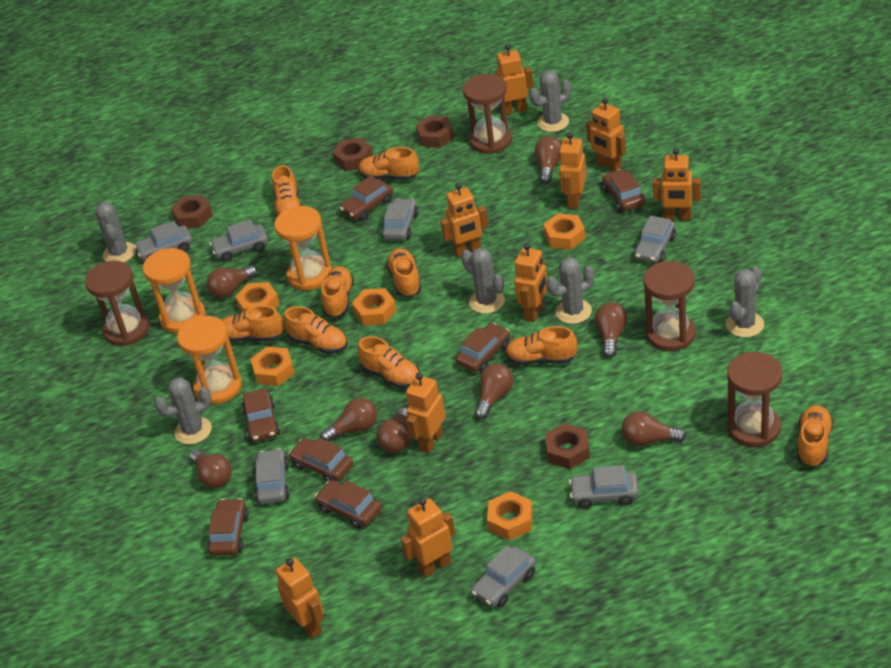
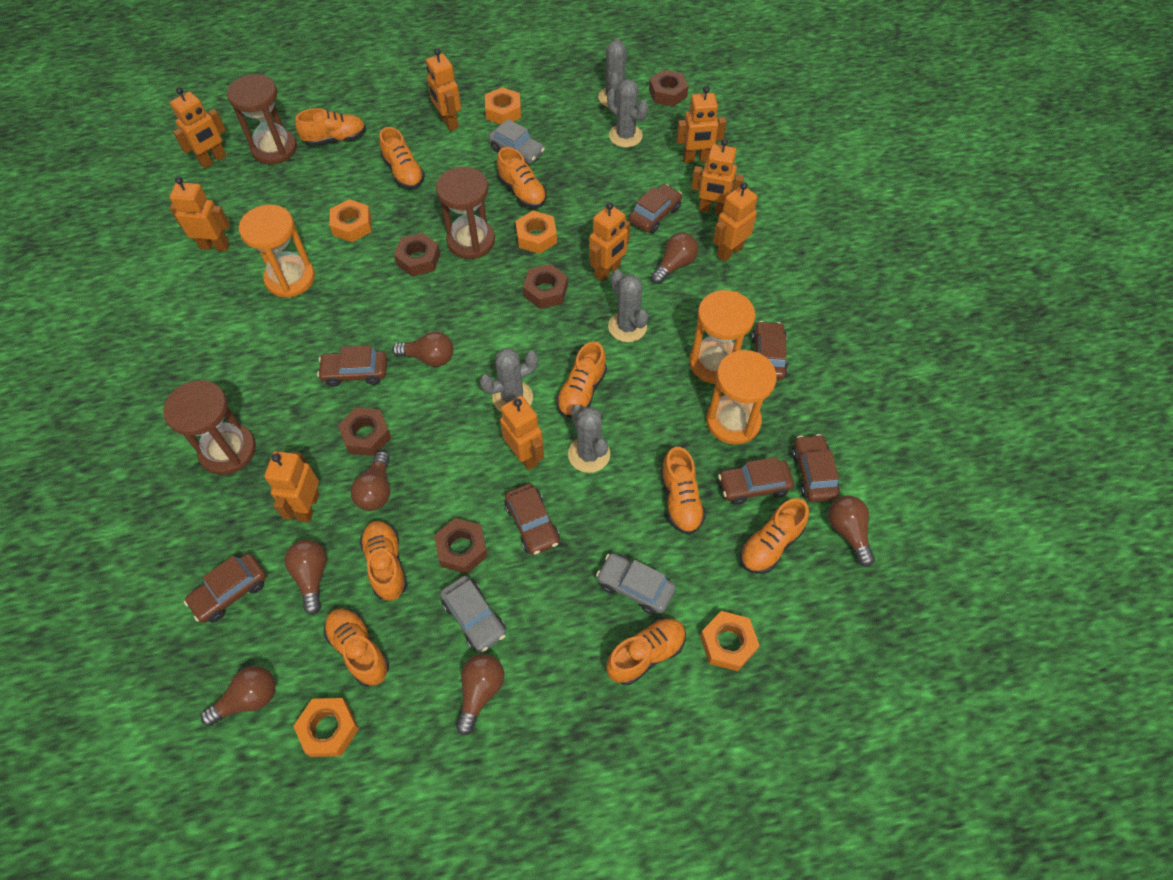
brown hourglass: 4 -> 3
brown light bulb: 8 -> 7
brown nut: 4 -> 5
grey cactus: 6 -> 5
grey car: 7 -> 3

